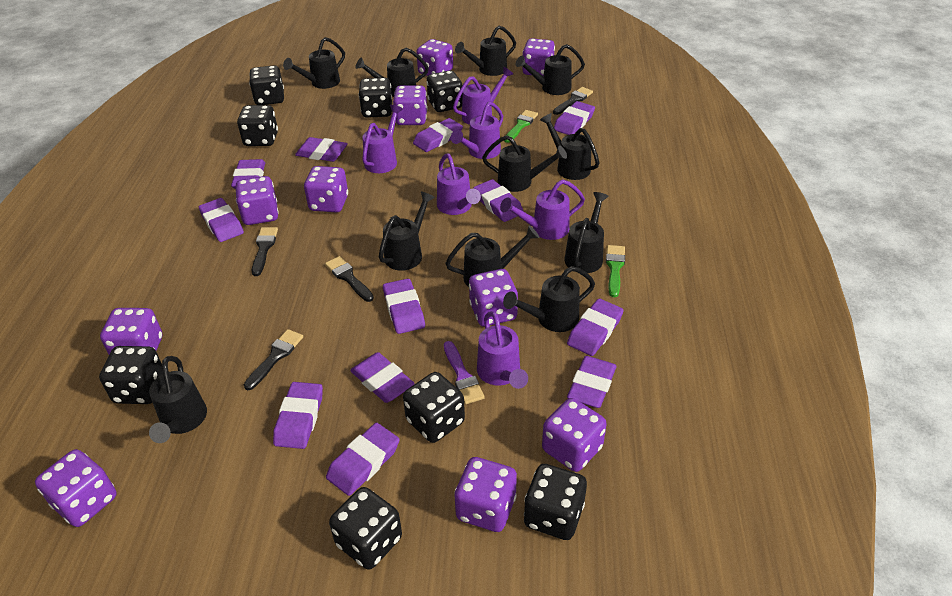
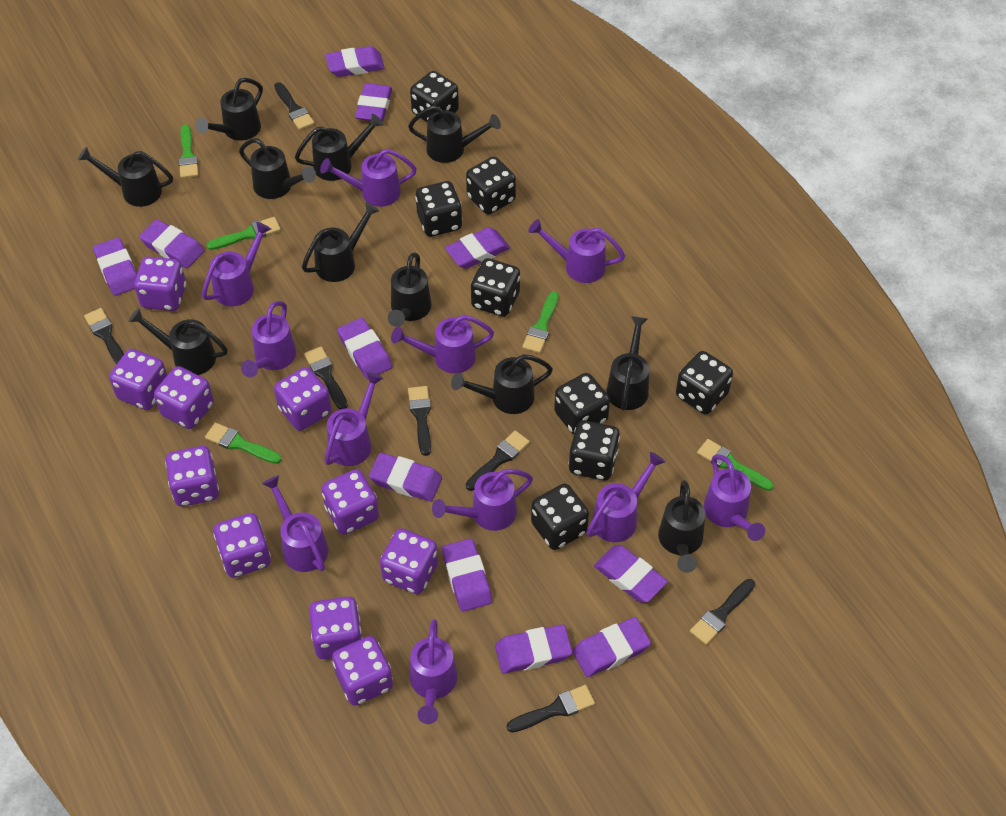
black brush: 4 -> 7
green brush: 2 -> 5
purple brush: 1 -> 0
purple eraser: 12 -> 11
purple watering can: 6 -> 11

